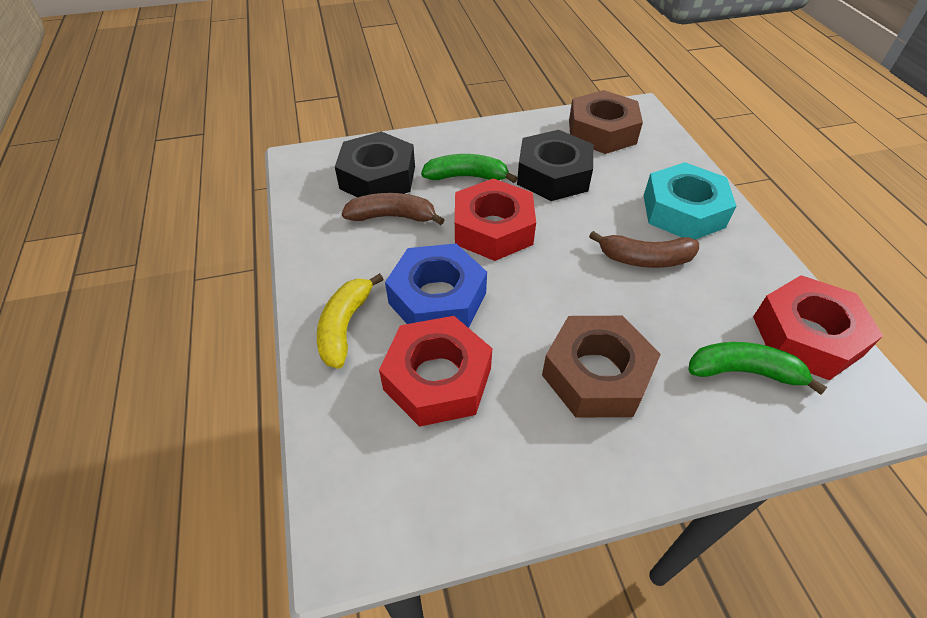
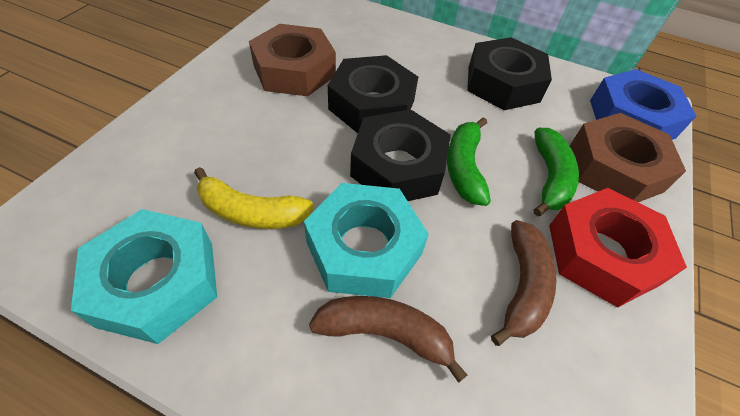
black nut: 2 -> 3
red nut: 3 -> 1
turquoise nut: 1 -> 2

